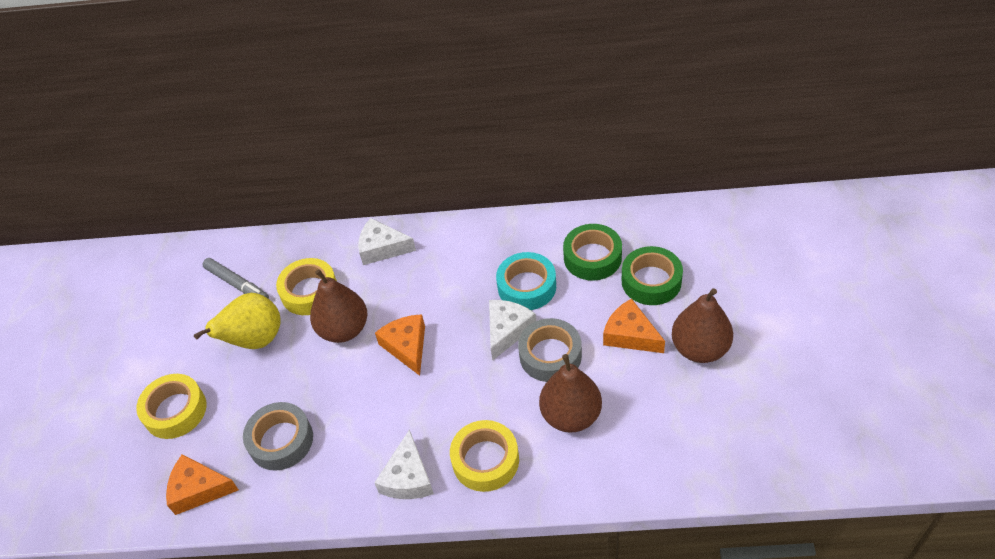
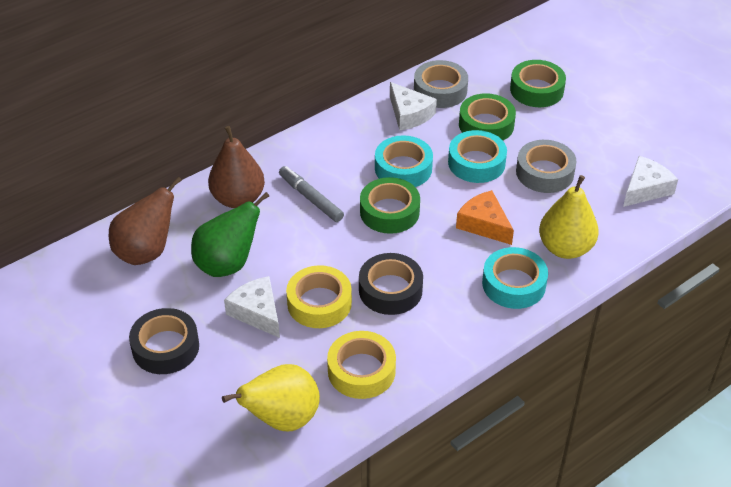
black tape: 0 -> 2
brown pear: 3 -> 2
green pear: 0 -> 1
green tape: 2 -> 3
orange cheese: 3 -> 1
turquoise tape: 1 -> 3
yellow pear: 1 -> 2
yellow tape: 3 -> 2

